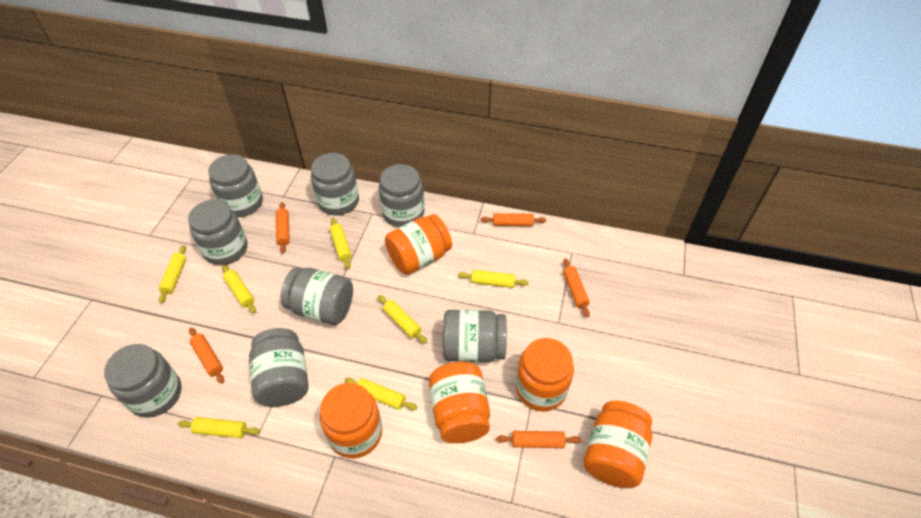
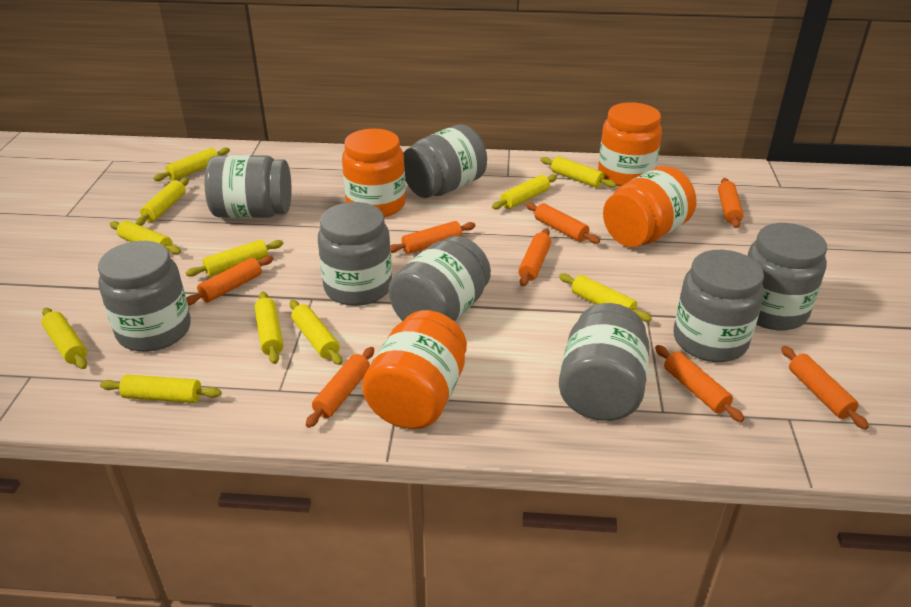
orange jar: 5 -> 4
orange rolling pin: 5 -> 8
yellow rolling pin: 7 -> 11

